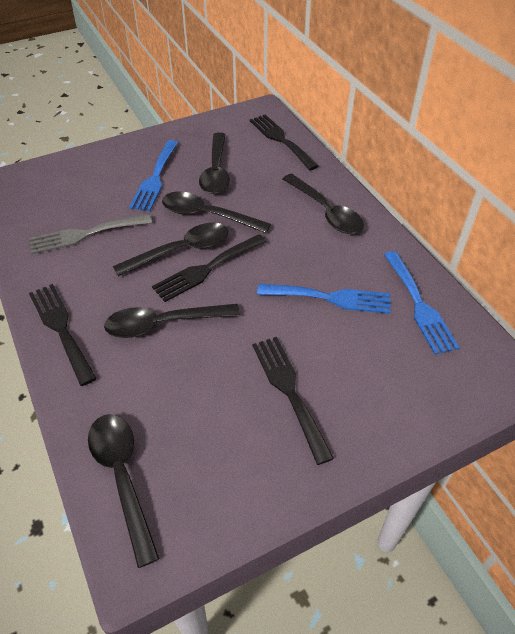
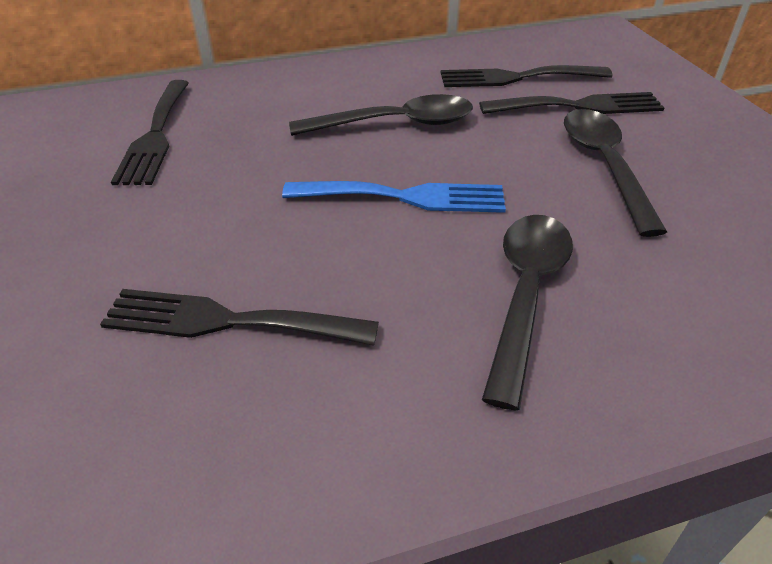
black spoon: 6 -> 3
blue fork: 3 -> 1
grey fork: 1 -> 0

